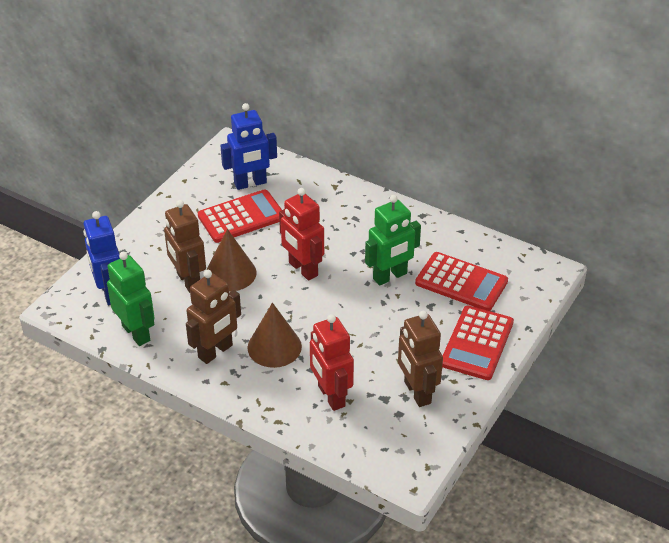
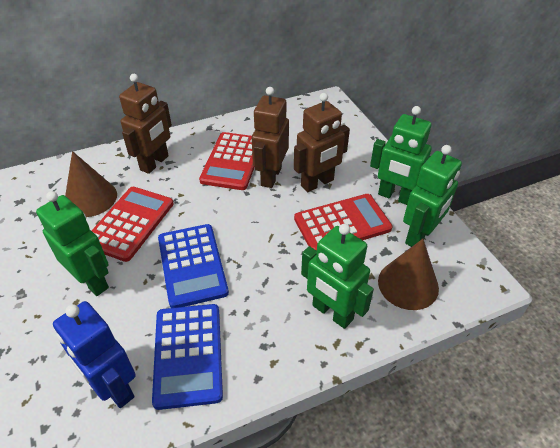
blue calculator: 0 -> 2
blue robot: 2 -> 1
green robot: 2 -> 4
red robot: 2 -> 0

